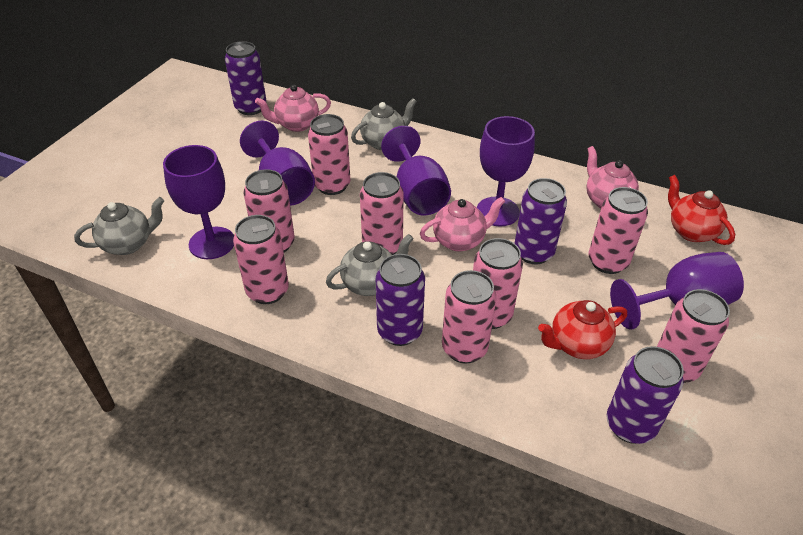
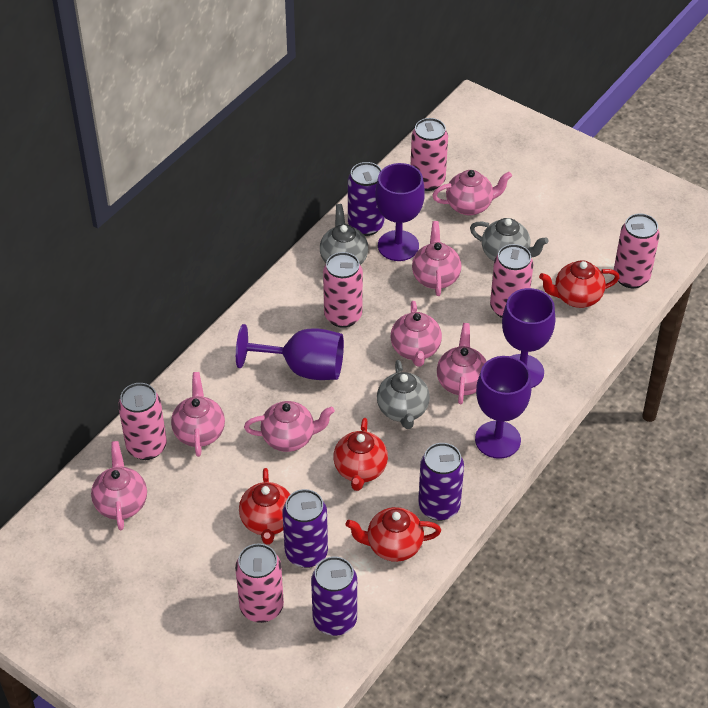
pink can: 8 -> 6
pink teapot: 3 -> 7
purple goblet: 5 -> 4
red teapot: 2 -> 4

